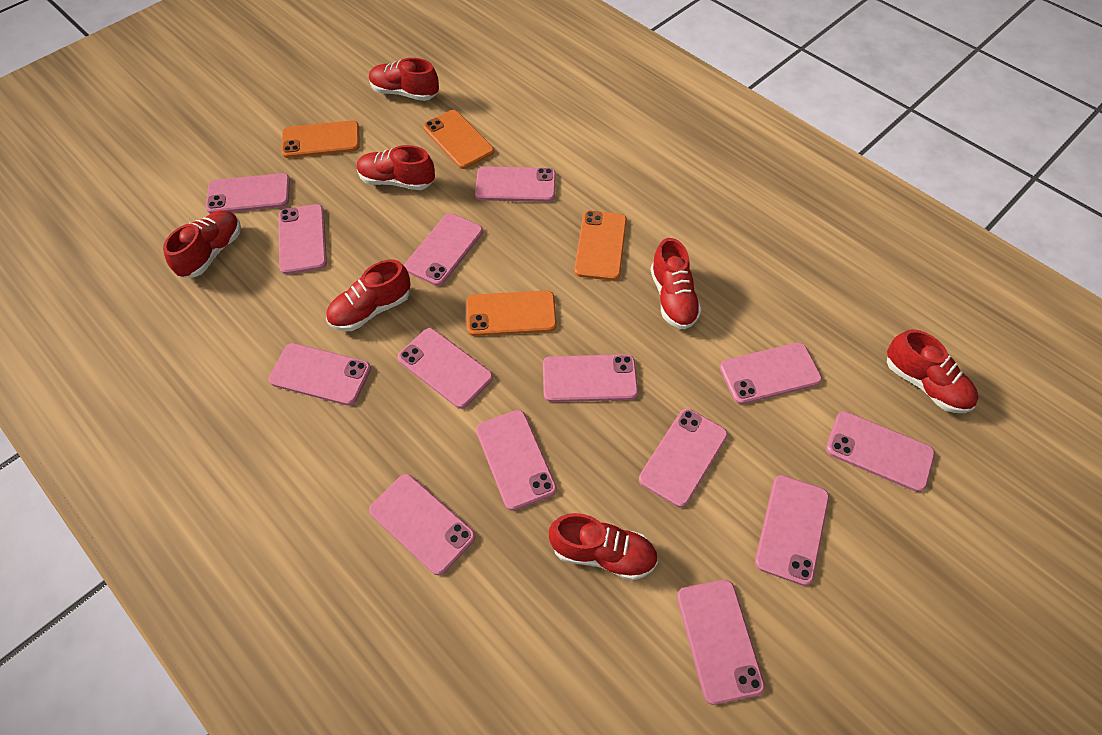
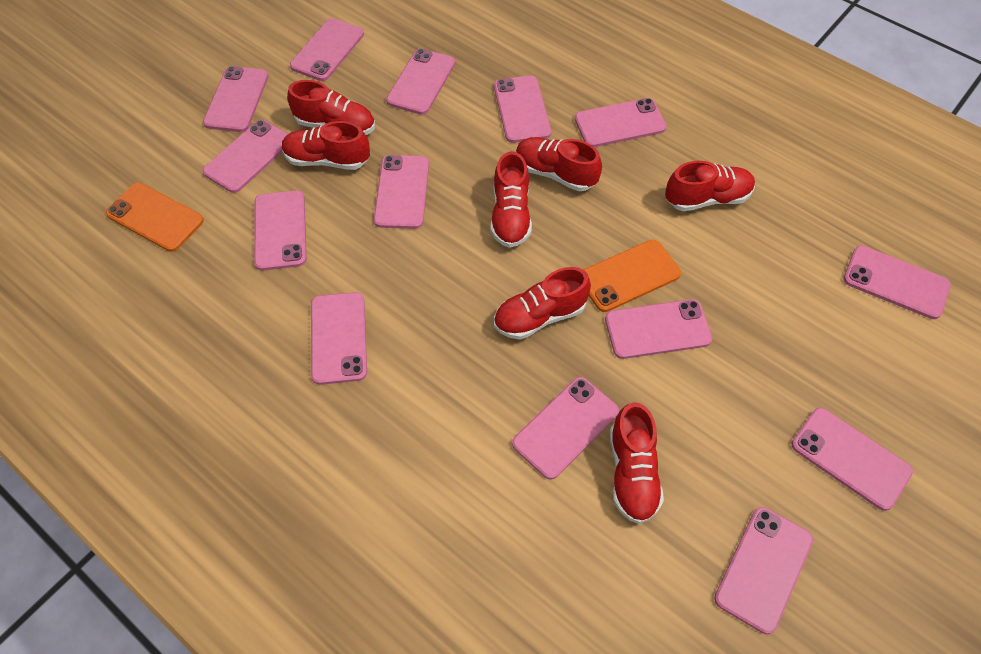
orange phone: 4 -> 2

